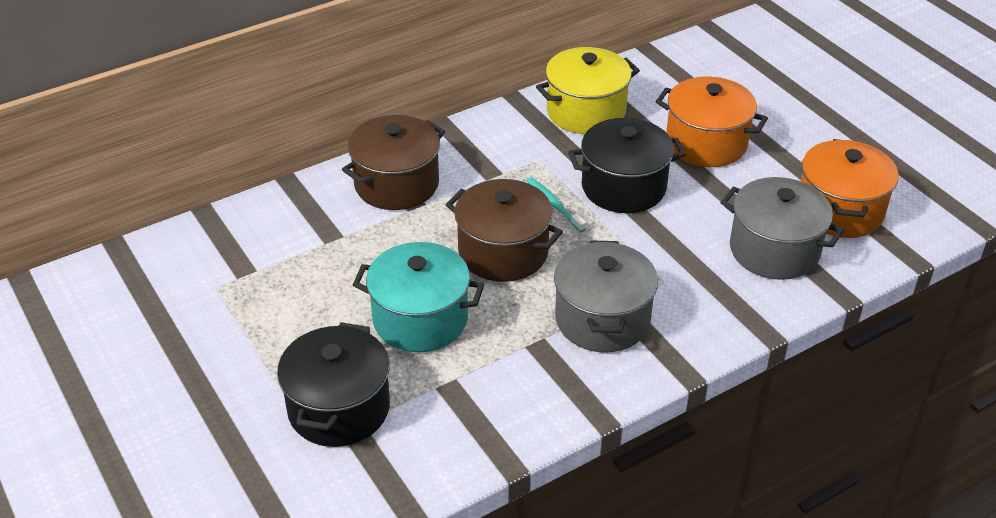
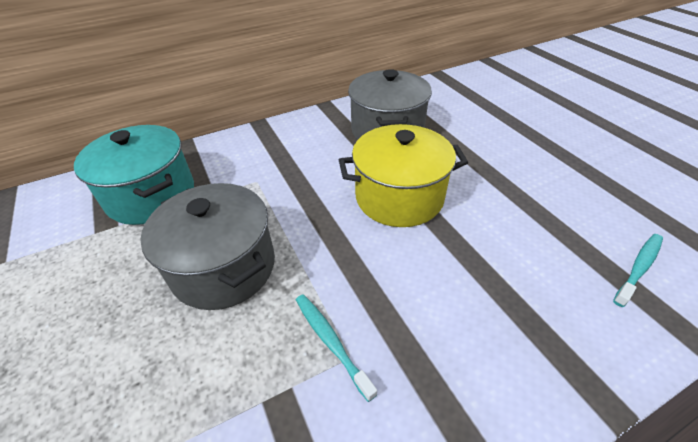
black pot: 2 -> 0
brown pot: 2 -> 0
orange pot: 2 -> 0
turquoise toothbrush: 1 -> 2

